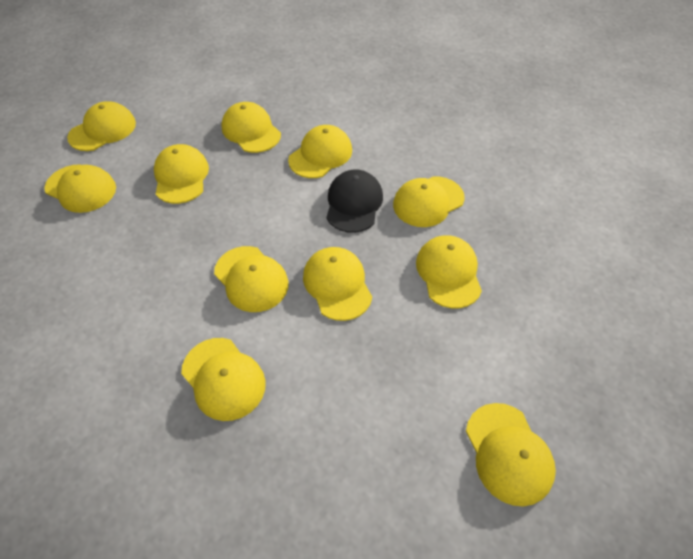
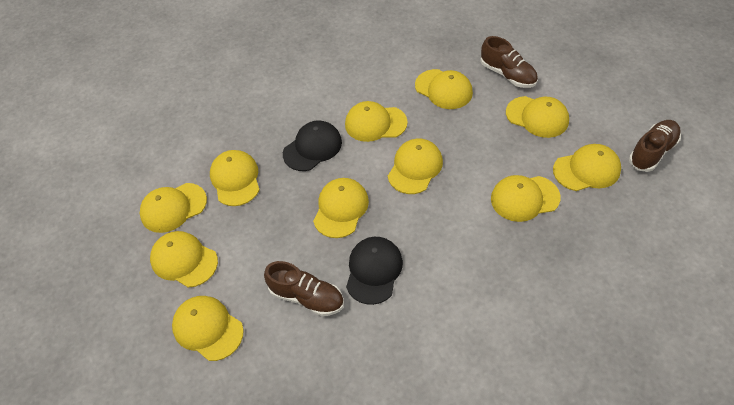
black cap: 1 -> 2
brown shoe: 0 -> 3

